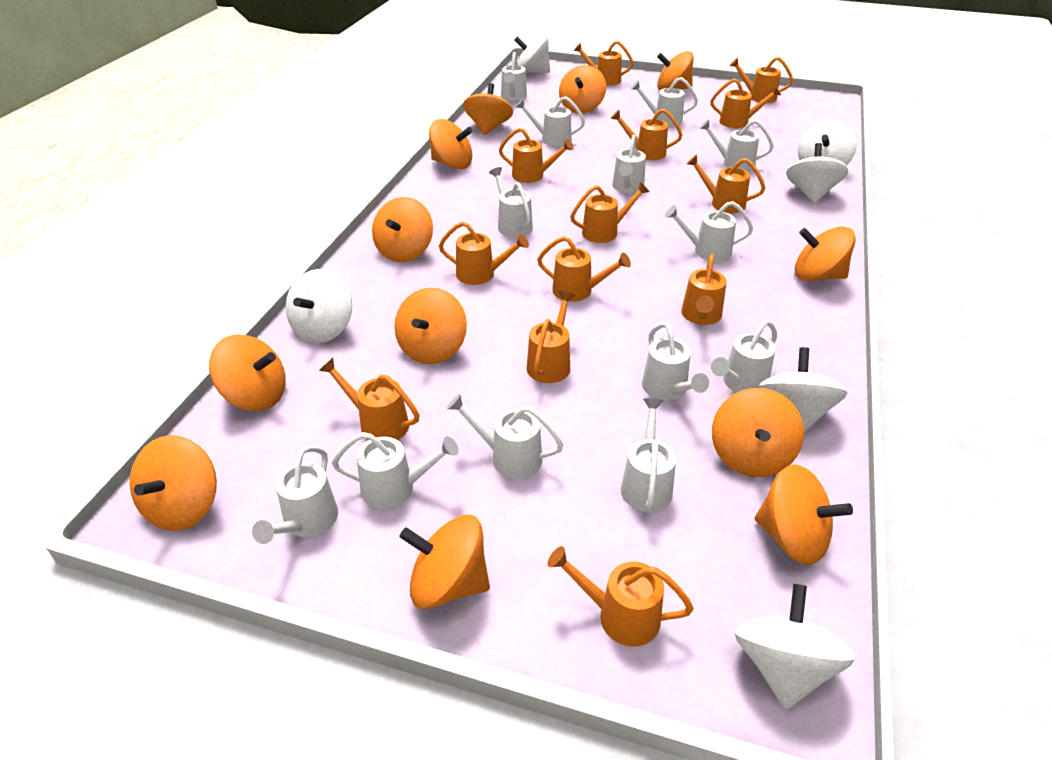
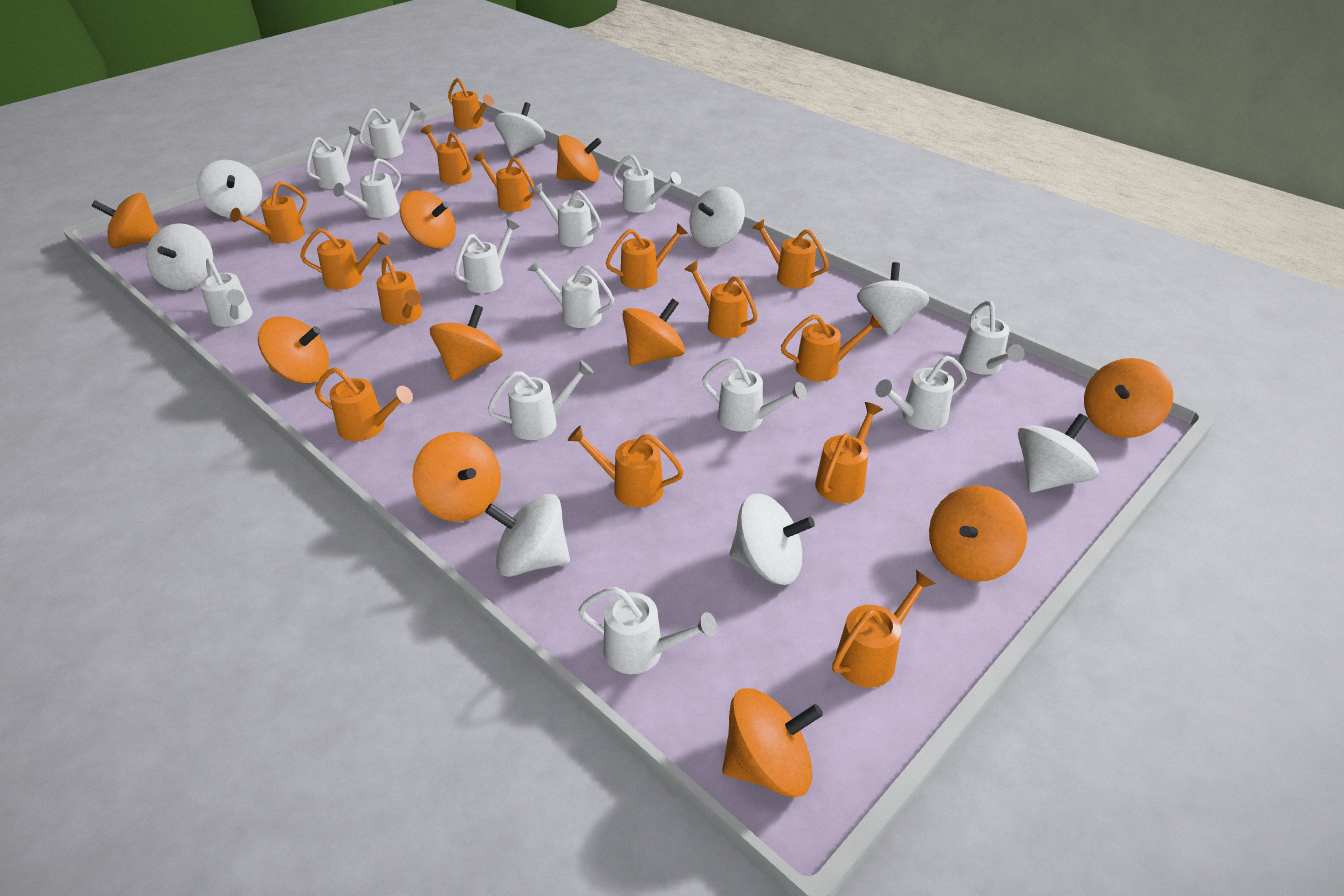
orange spinning top: 12 -> 10
orange watering can: 13 -> 14
white spinning top: 6 -> 8

